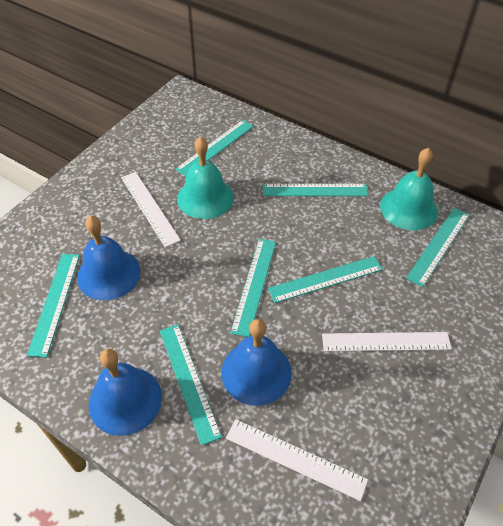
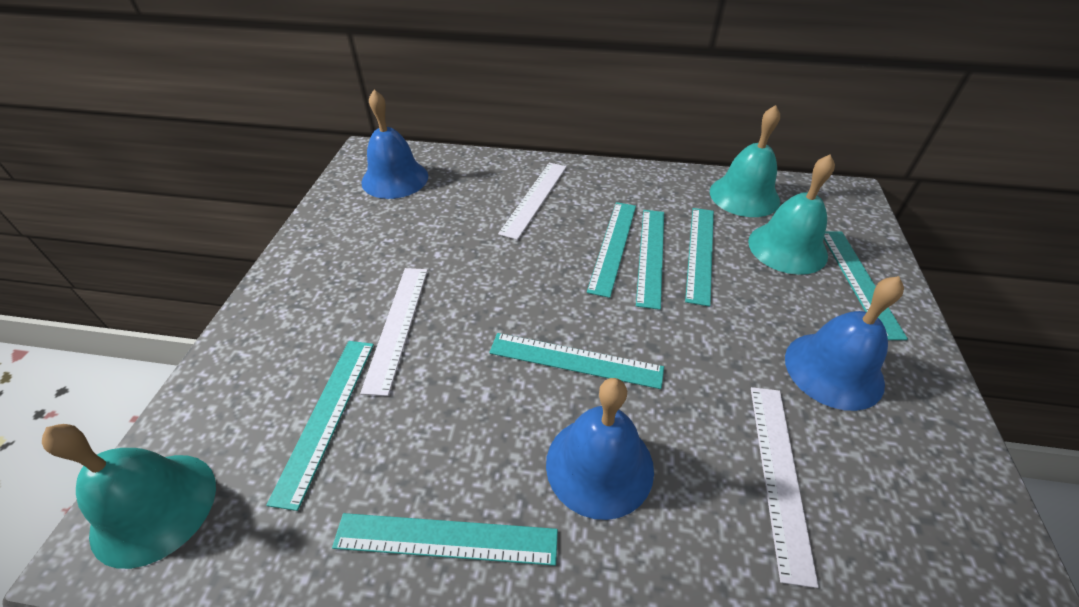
turquoise bell: 2 -> 3

